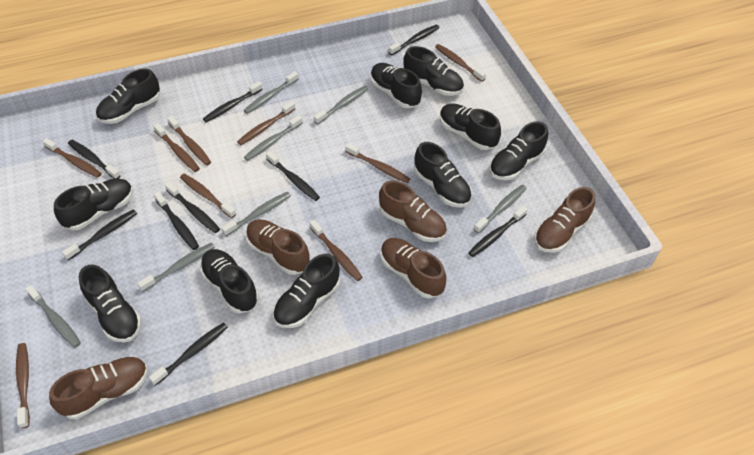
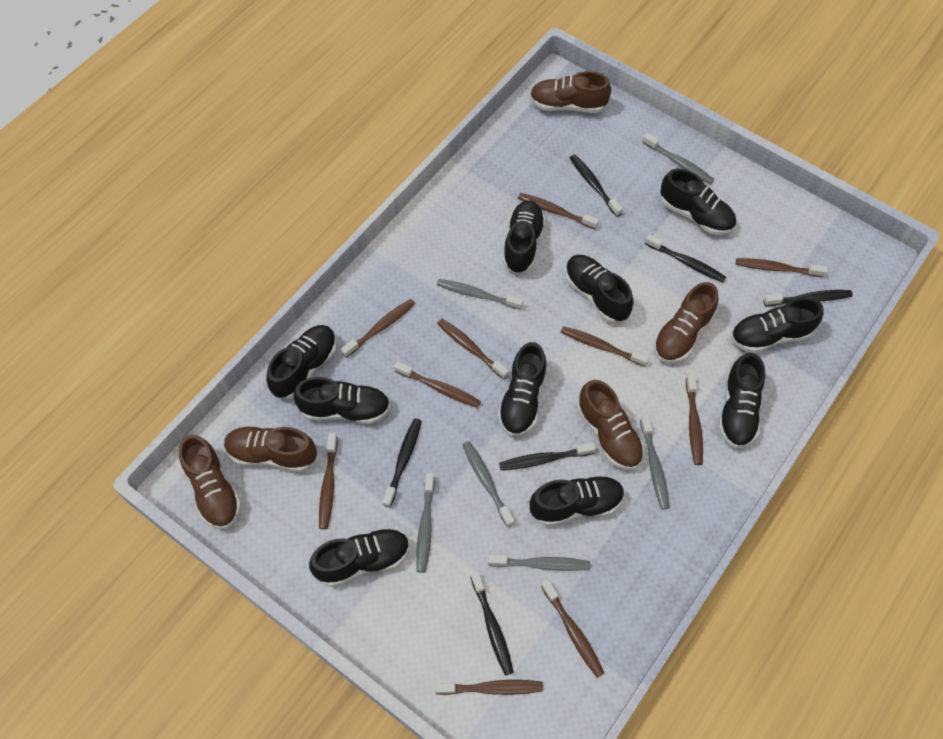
black toothbrush: 9 -> 6
brown toothbrush: 9 -> 10
grey toothbrush: 7 -> 6

